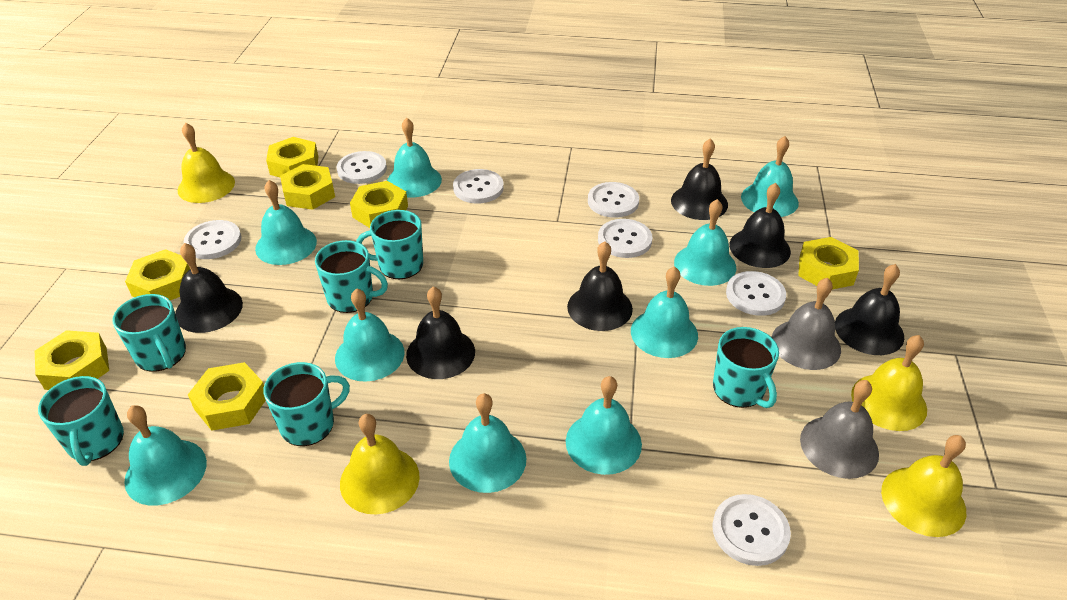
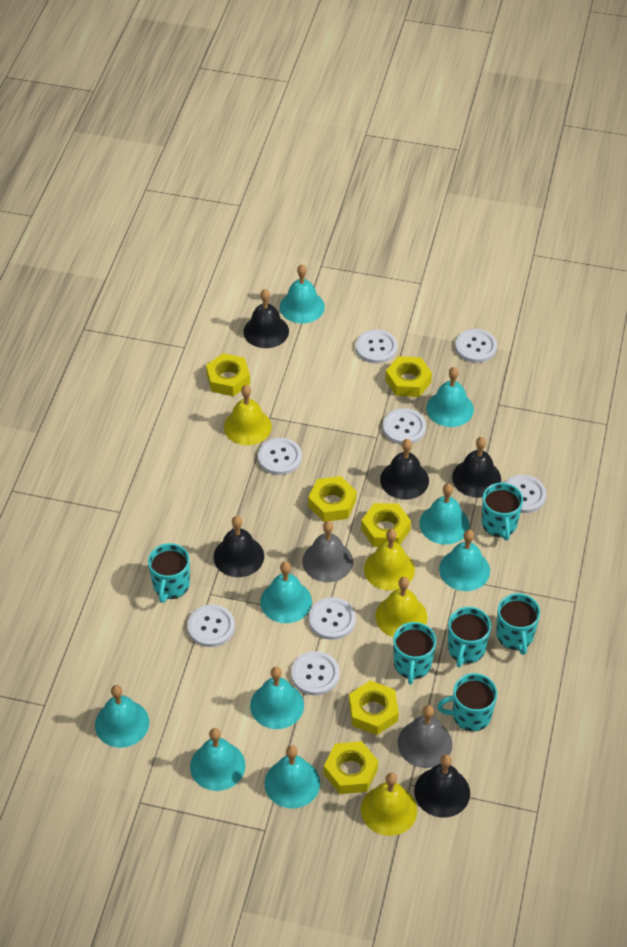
black bell: 6 -> 5
white button: 7 -> 8
yellow nut: 7 -> 6

